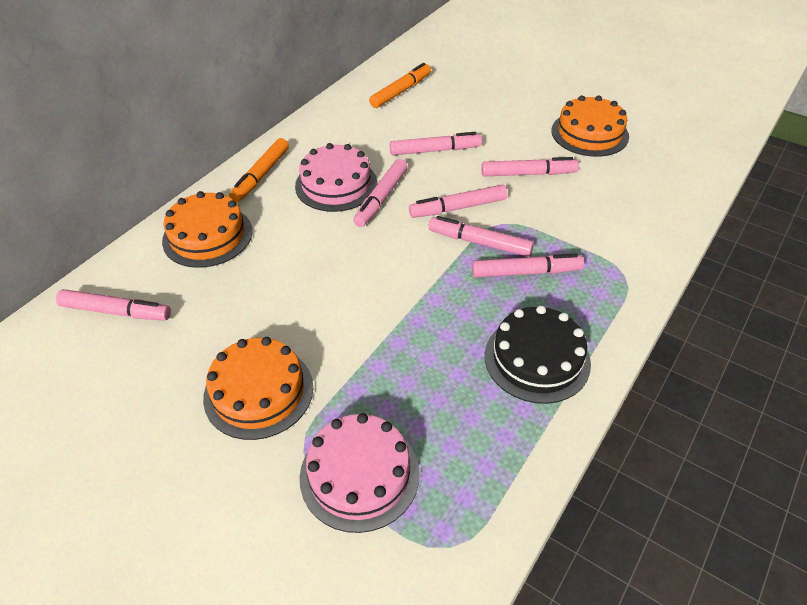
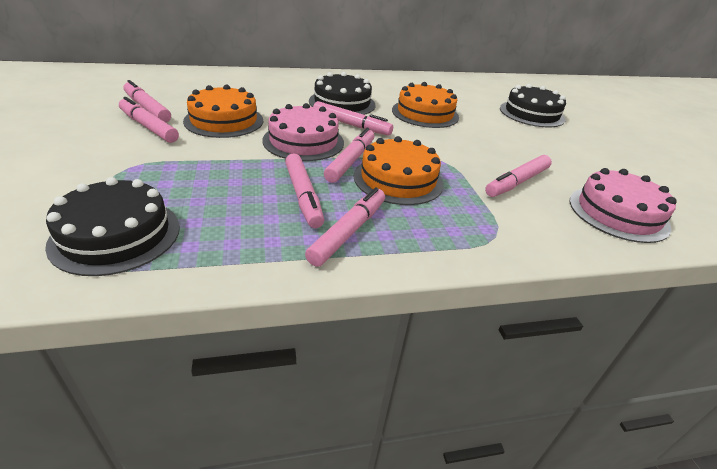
black cake: 1 -> 3
orange marker: 2 -> 0

